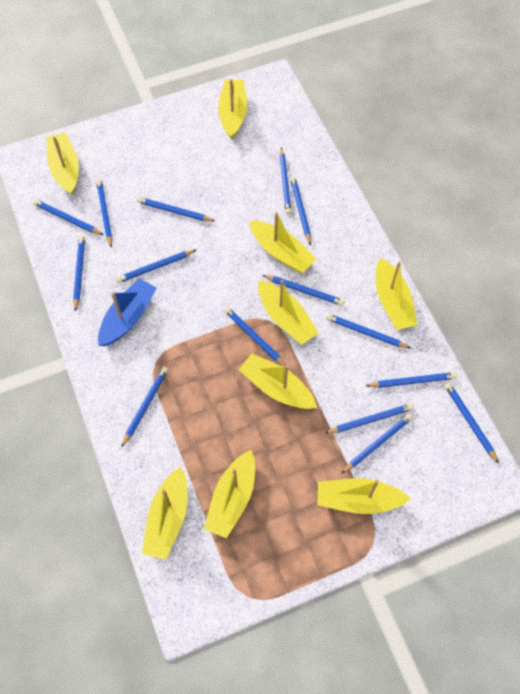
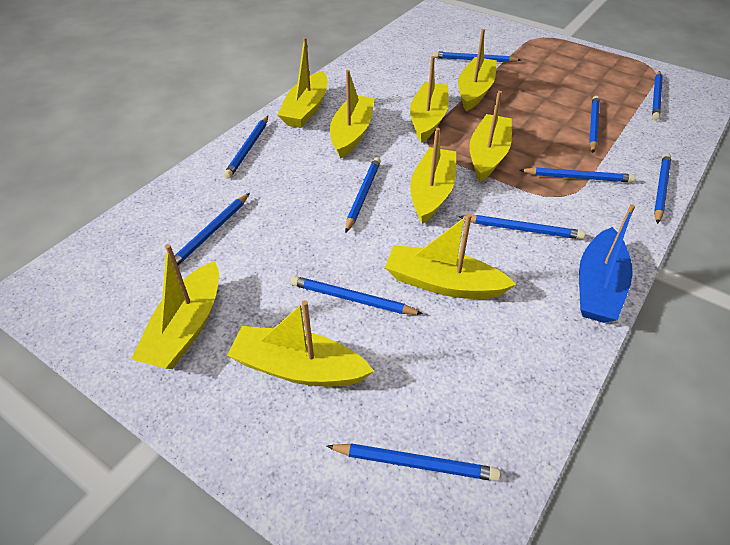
blue pencil: 15 -> 11

